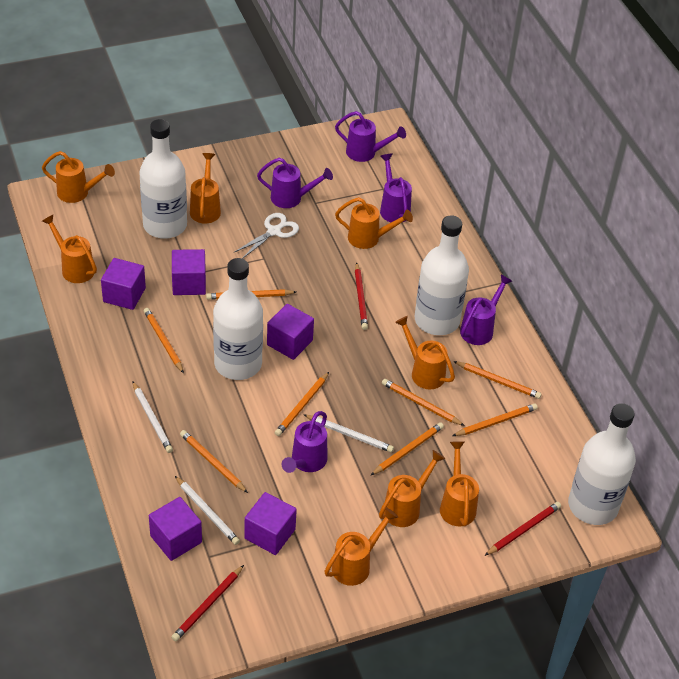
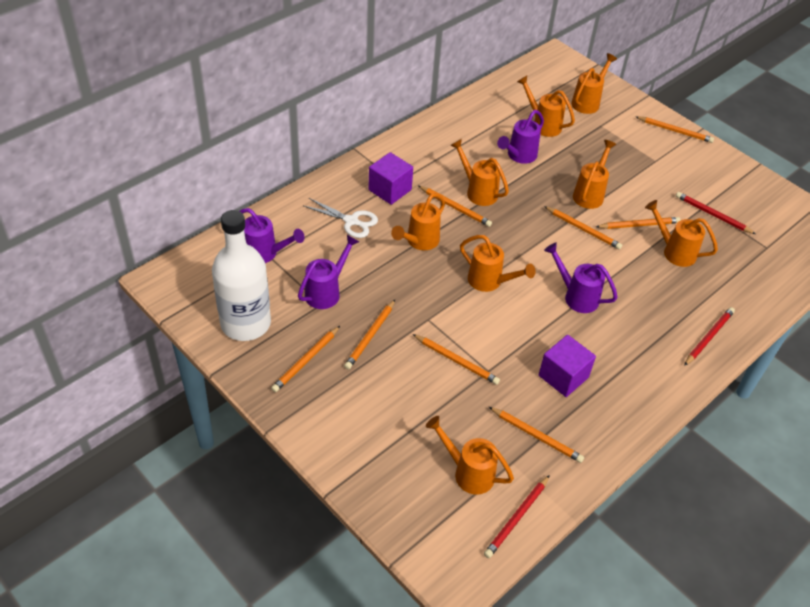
purple cube: 5 -> 2
purple watering can: 5 -> 4
white bottle: 4 -> 1
white pencil: 3 -> 0

